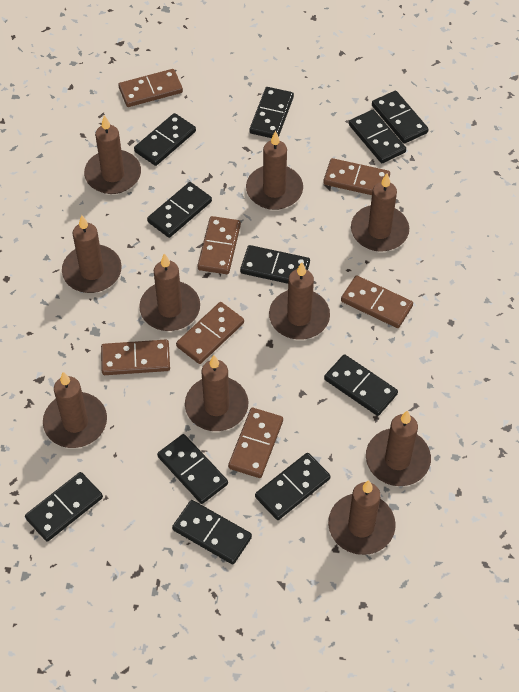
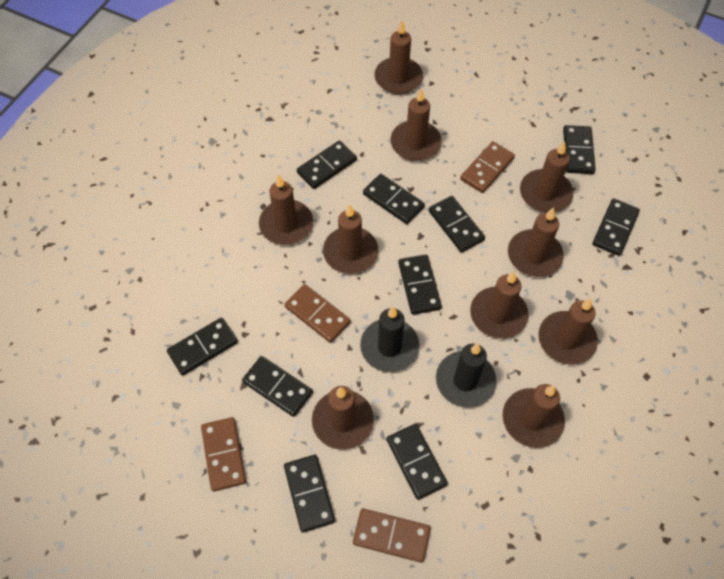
black candle: 0 -> 2
black domino: 11 -> 10
brown domino: 7 -> 4

